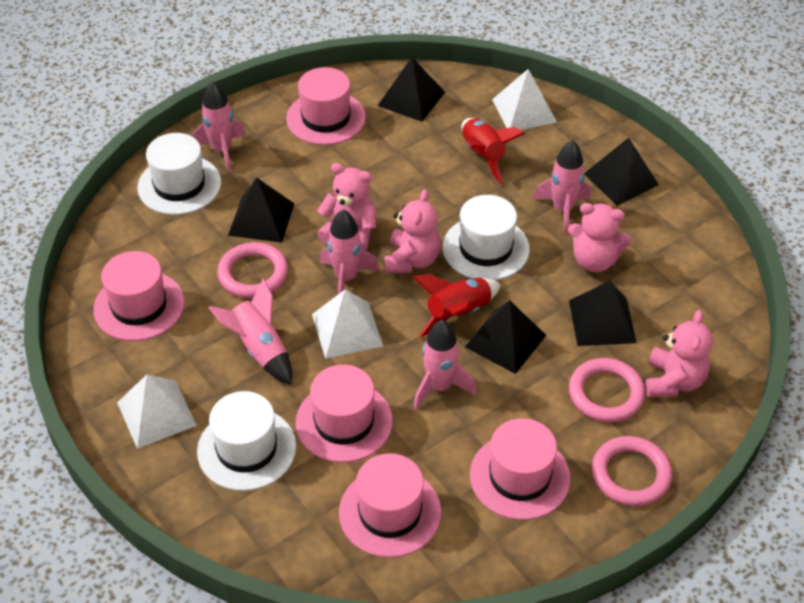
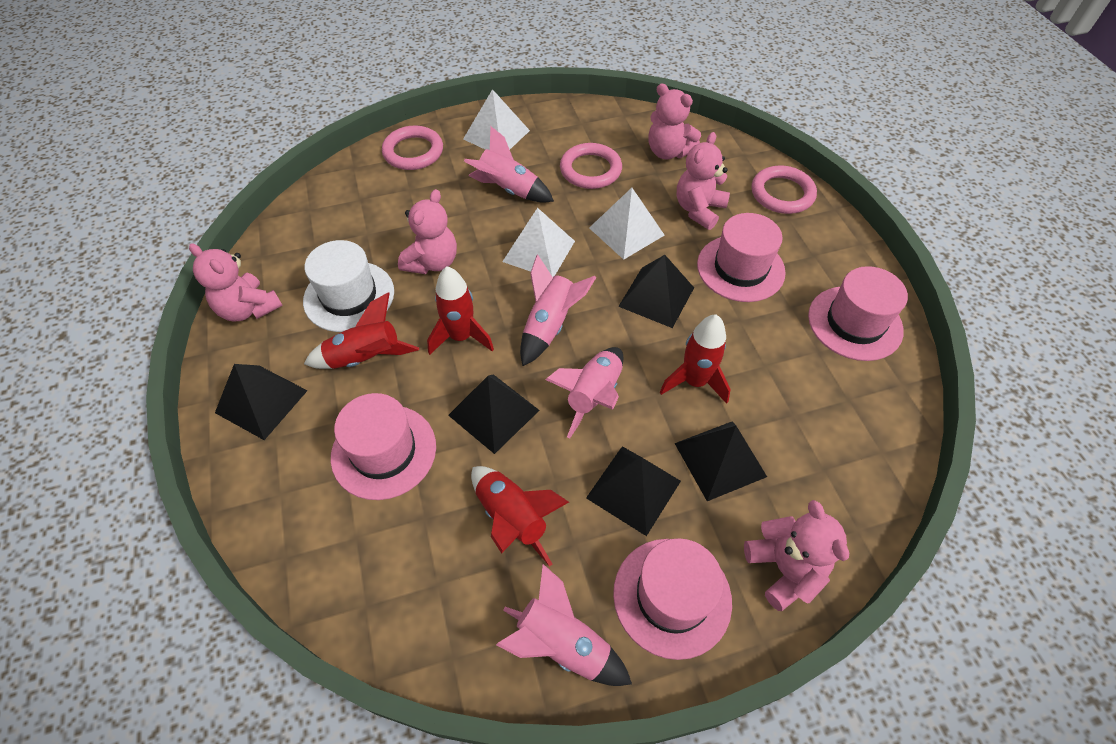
pink hat: 5 -> 4
pink rocket: 5 -> 4
pink teddy bear: 4 -> 5
red rocket: 2 -> 4
white hat: 3 -> 1

